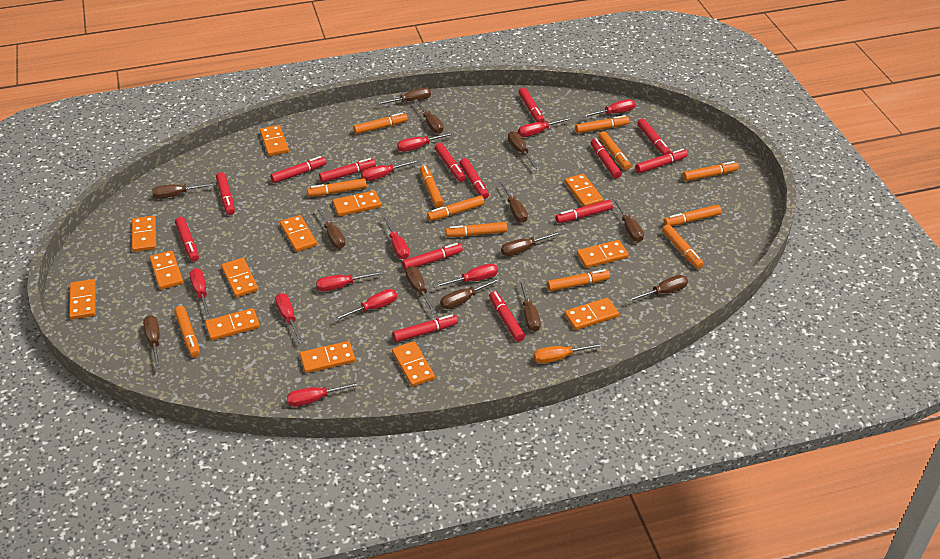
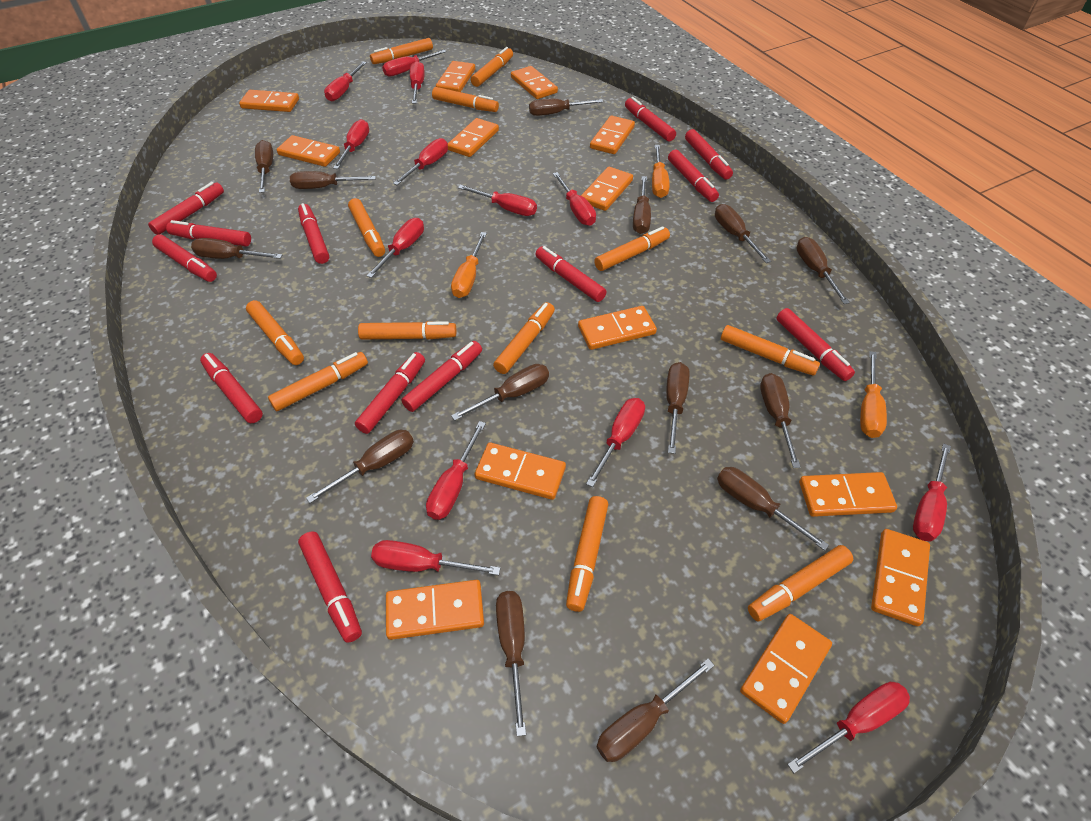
brown screwdriver: 13 -> 14
orange screwdriver: 1 -> 3
red marker: 14 -> 13
red screwdriver: 11 -> 13

